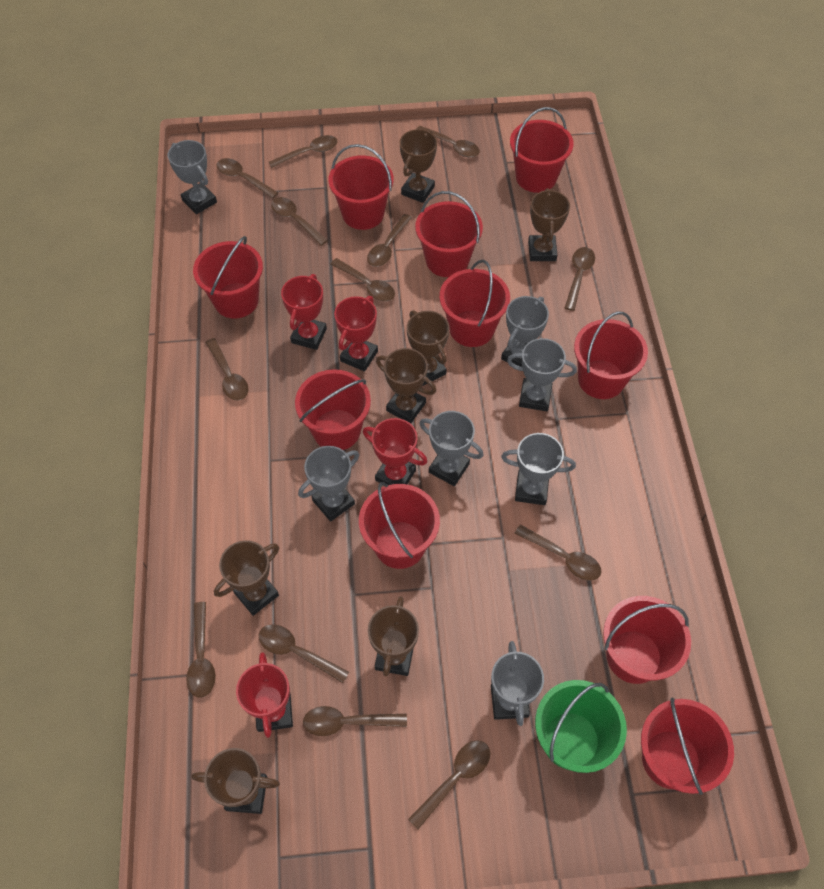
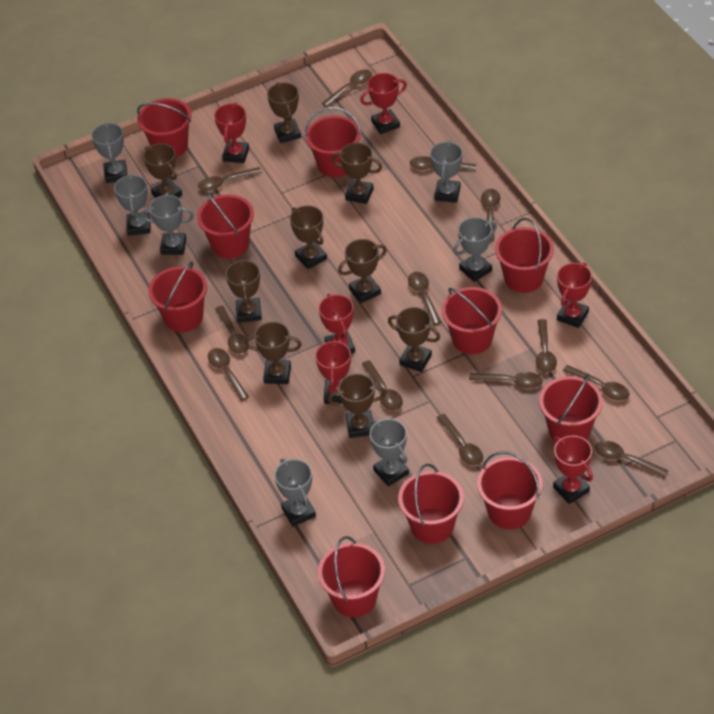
brown trophy: 7 -> 9
green bucket: 1 -> 0
red trophy: 4 -> 6

